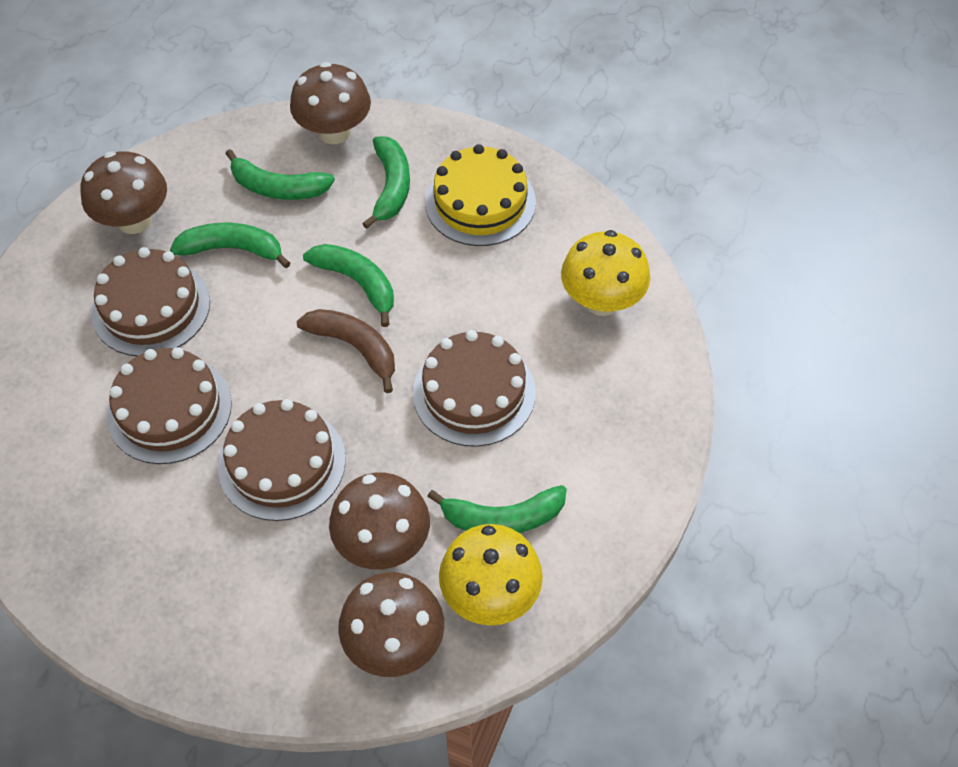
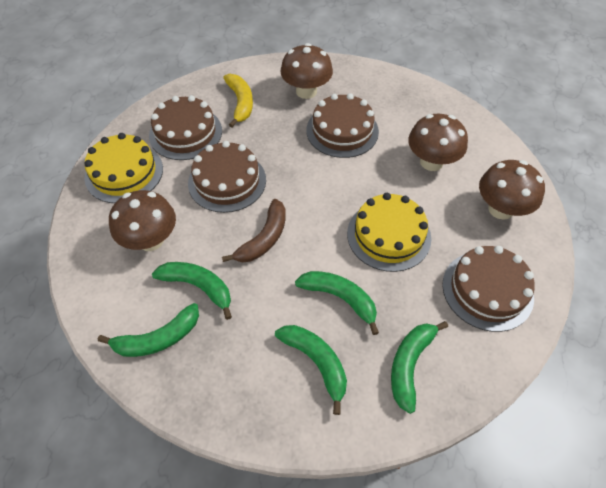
yellow banana: 0 -> 1
yellow cake: 1 -> 2
yellow mushroom: 2 -> 0

